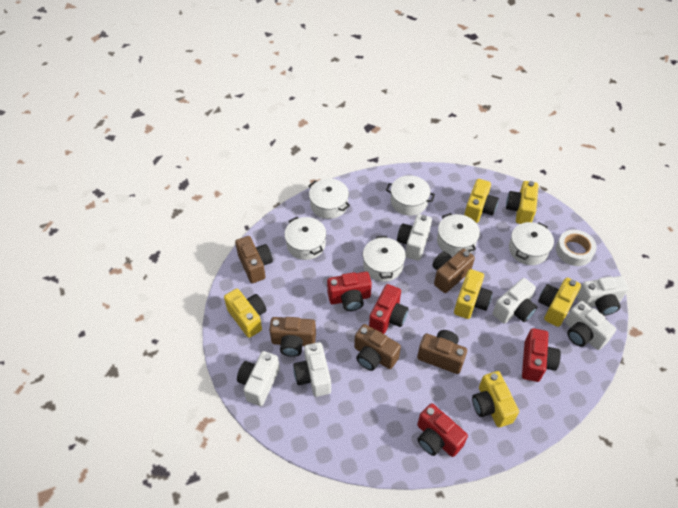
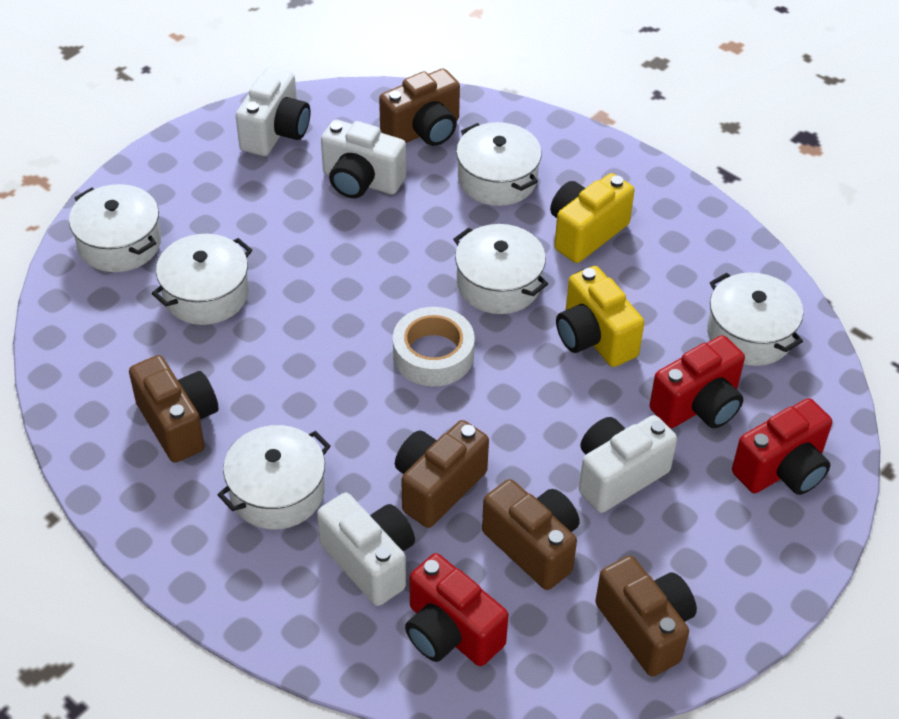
red camera: 4 -> 3
white camera: 6 -> 4
yellow camera: 6 -> 2

